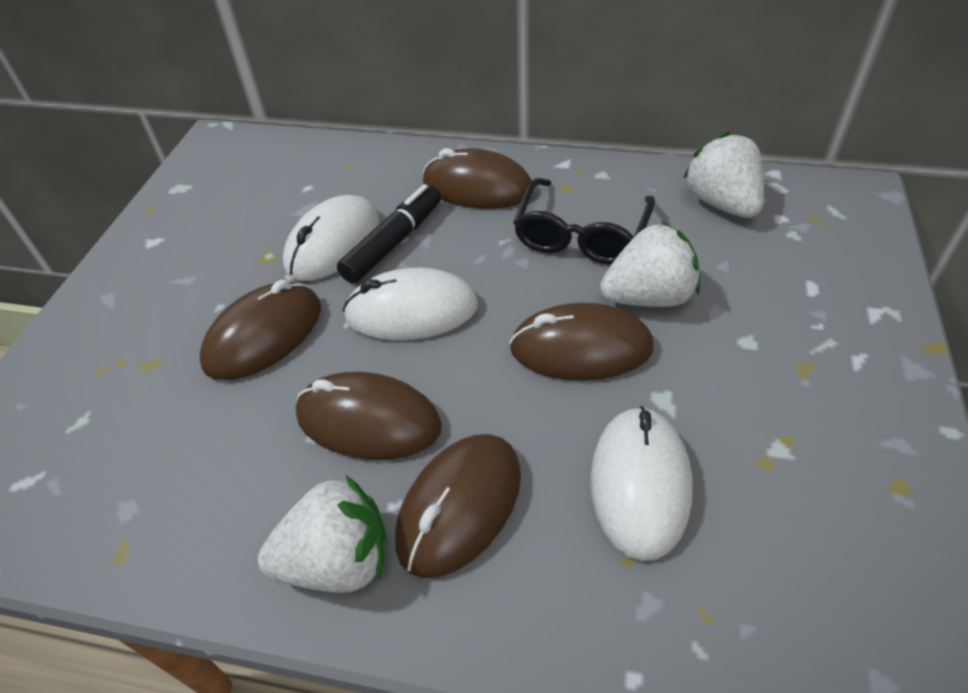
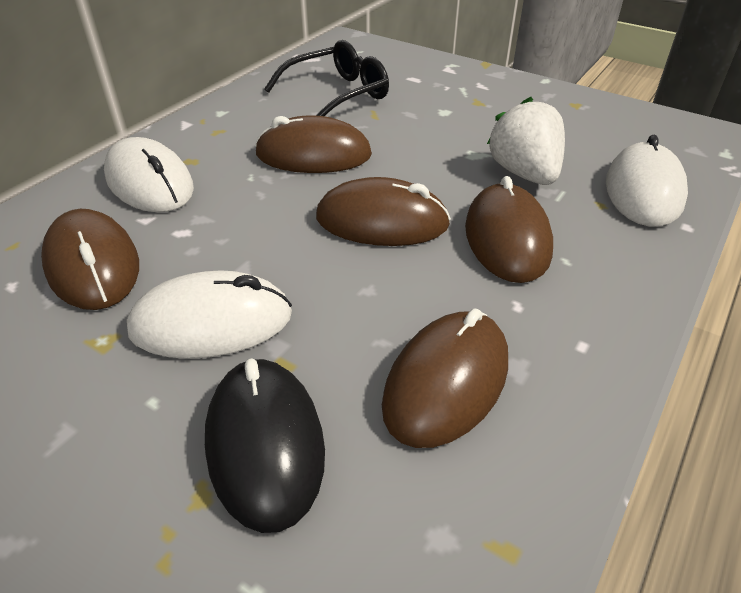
black marker: 1 -> 0
black mouse: 0 -> 1
white strawberry: 3 -> 1

